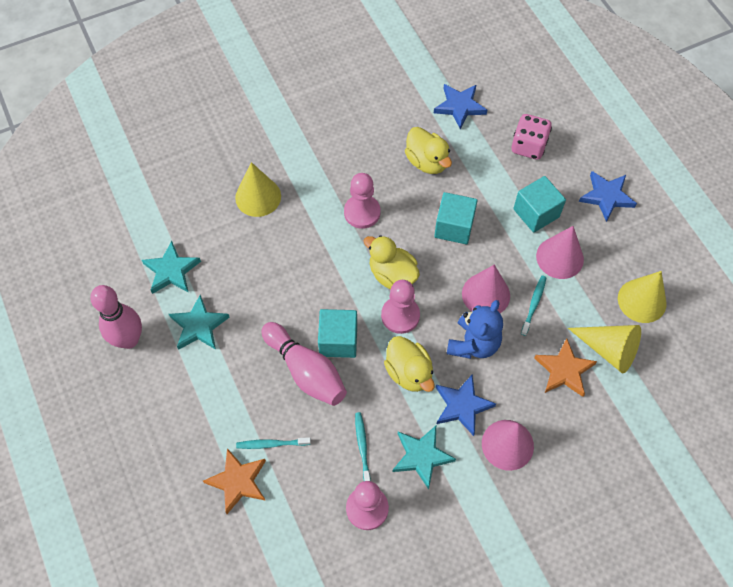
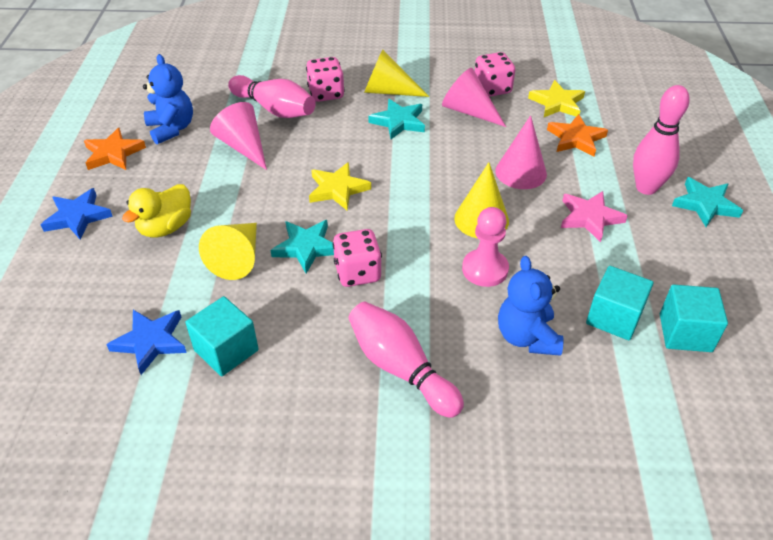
blue star: 3 -> 2
blue teddy bear: 1 -> 2
pink bowling pin: 2 -> 3
pink dice: 1 -> 3
pink pawn: 3 -> 1
pink star: 0 -> 1
turquoise toothbrush: 3 -> 0
yellow duck: 3 -> 1
yellow star: 0 -> 2

